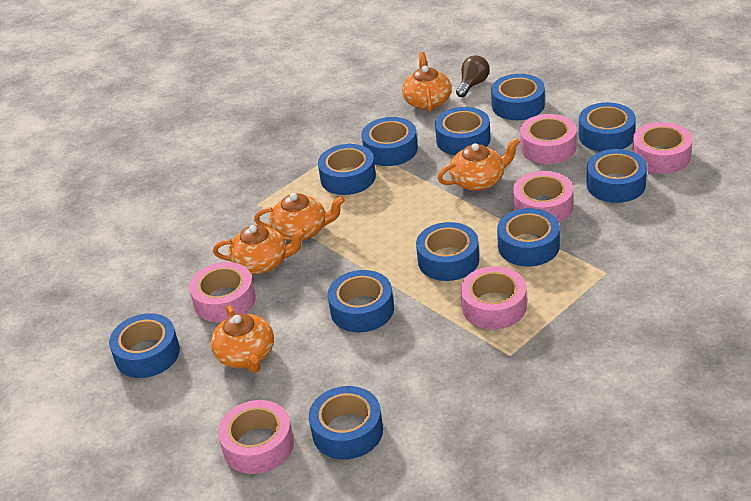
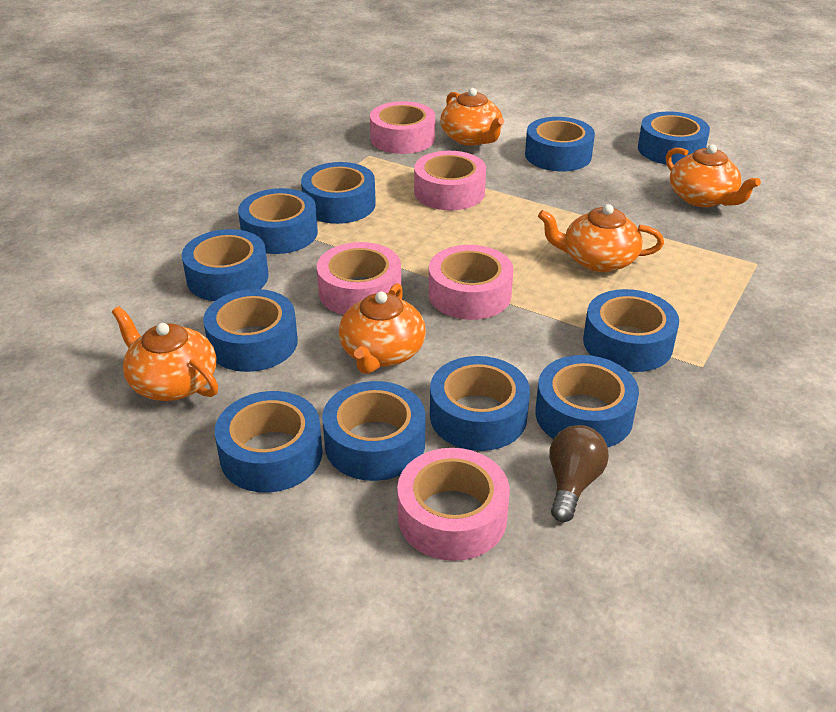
pink tape: 6 -> 5

